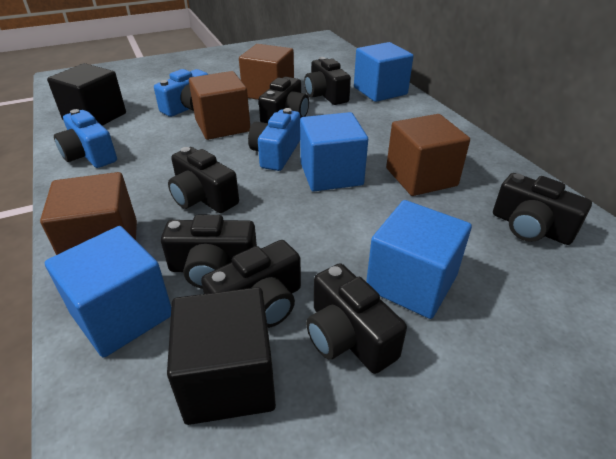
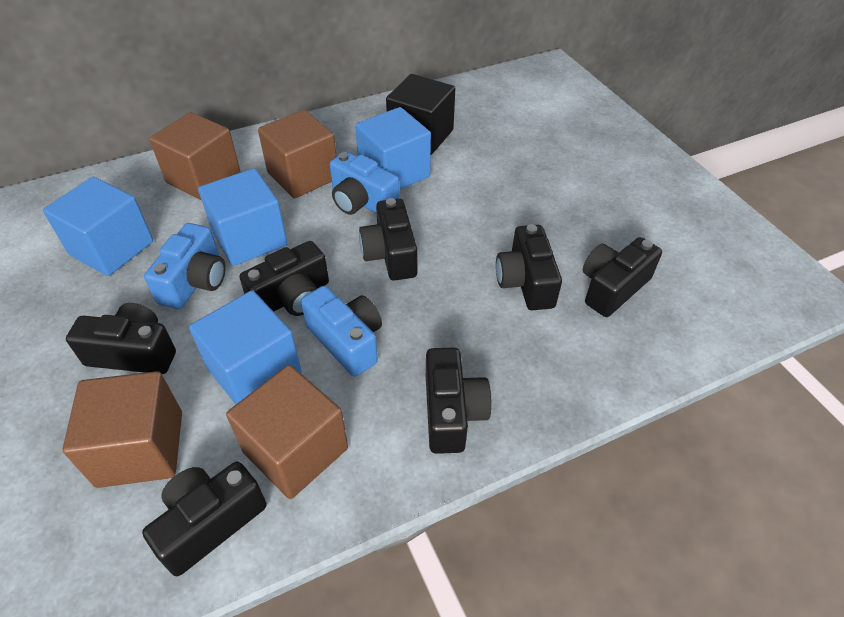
black cube: 2 -> 1

